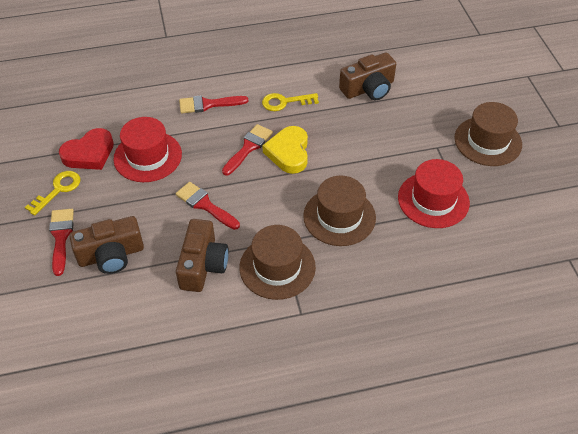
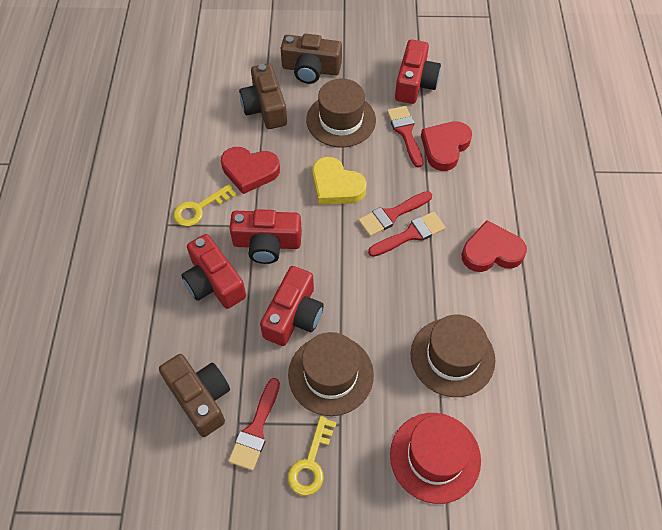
red camera: 0 -> 4
red hat: 2 -> 1
red heart: 1 -> 3

